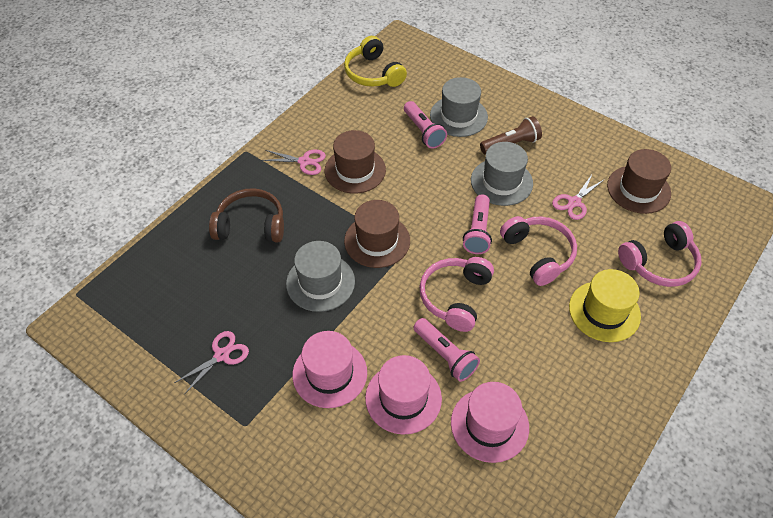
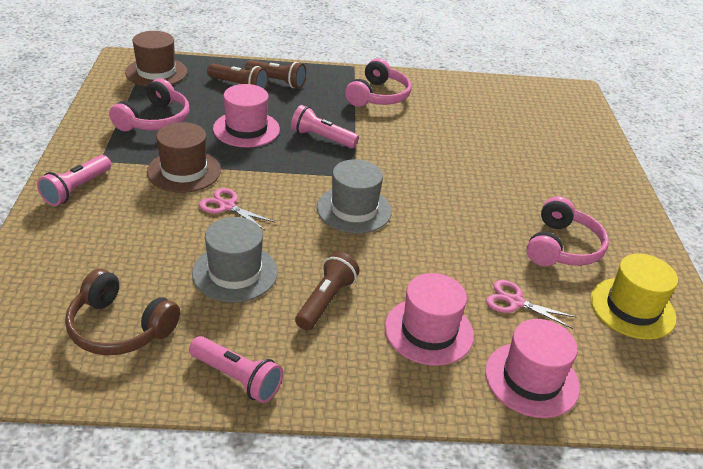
brown flashlight: 1 -> 3
brown hat: 3 -> 2
grey hat: 3 -> 2
pink scissors: 3 -> 2
yellow headphones: 1 -> 0

